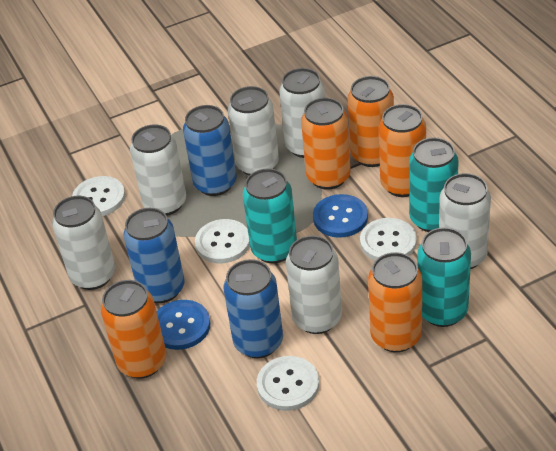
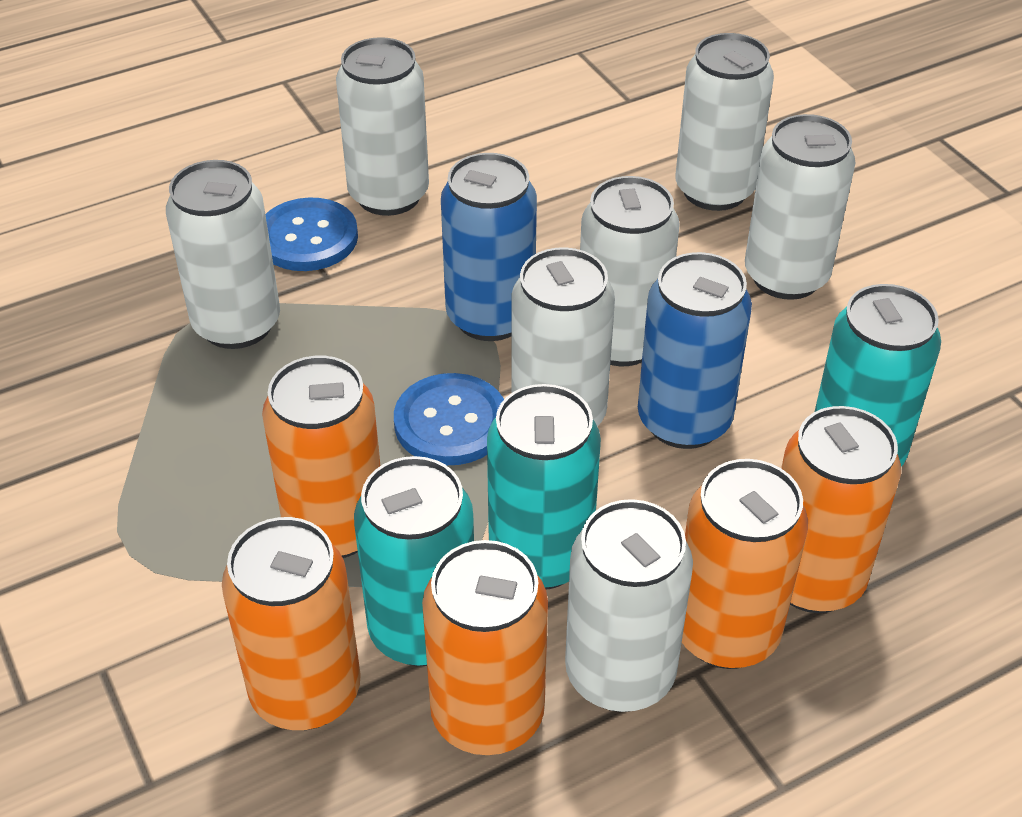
blue can: 3 -> 2
white button: 4 -> 0
white can: 6 -> 7

